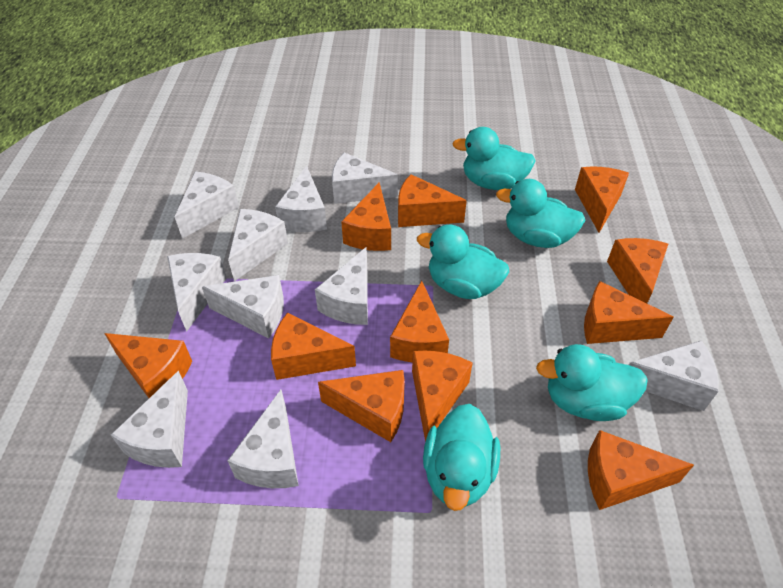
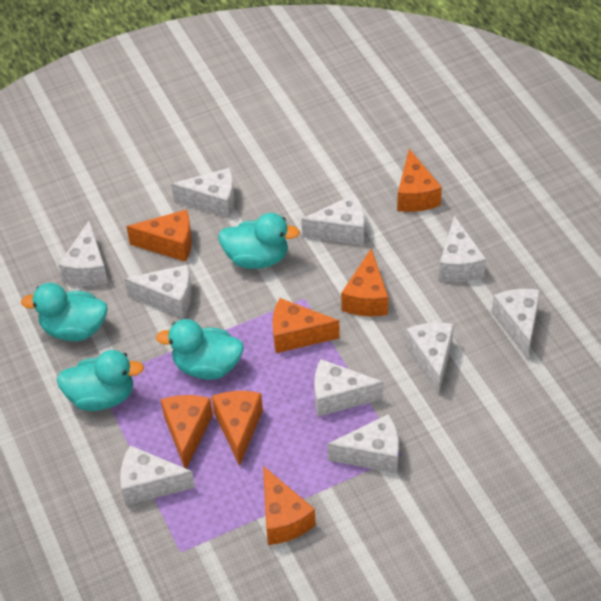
orange cheese: 11 -> 7
turquoise duck: 5 -> 4

